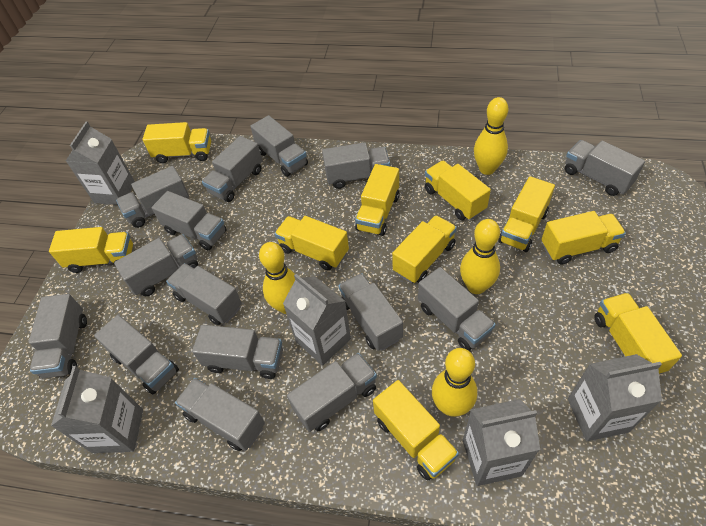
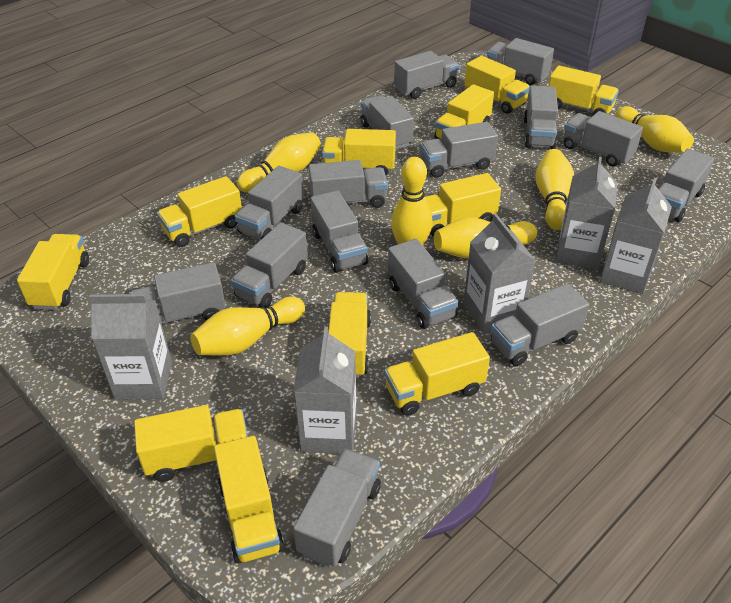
yellow bowling pin: 4 -> 6
yellow truck: 10 -> 11

